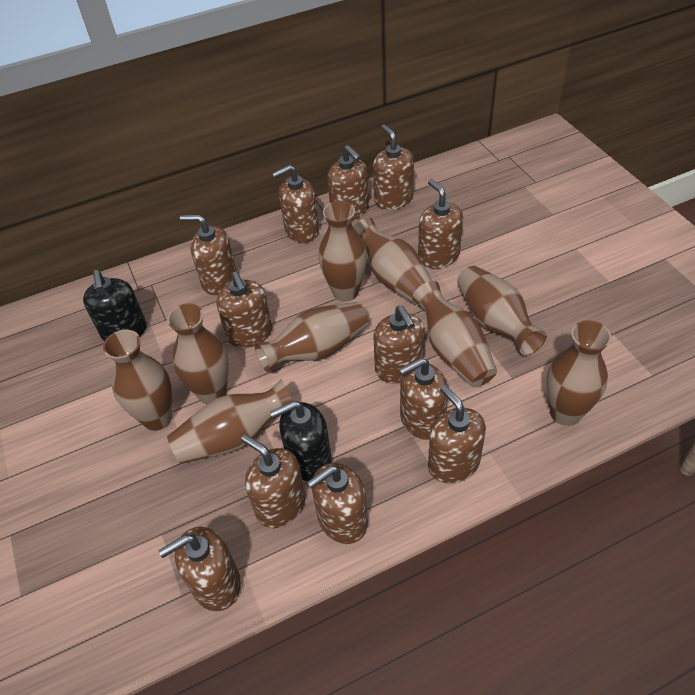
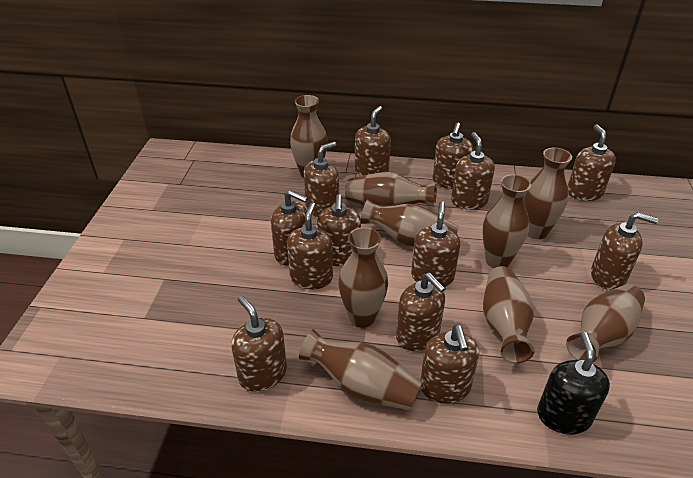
black soap dispenser: 2 -> 1
brown soap dispenser: 12 -> 13

